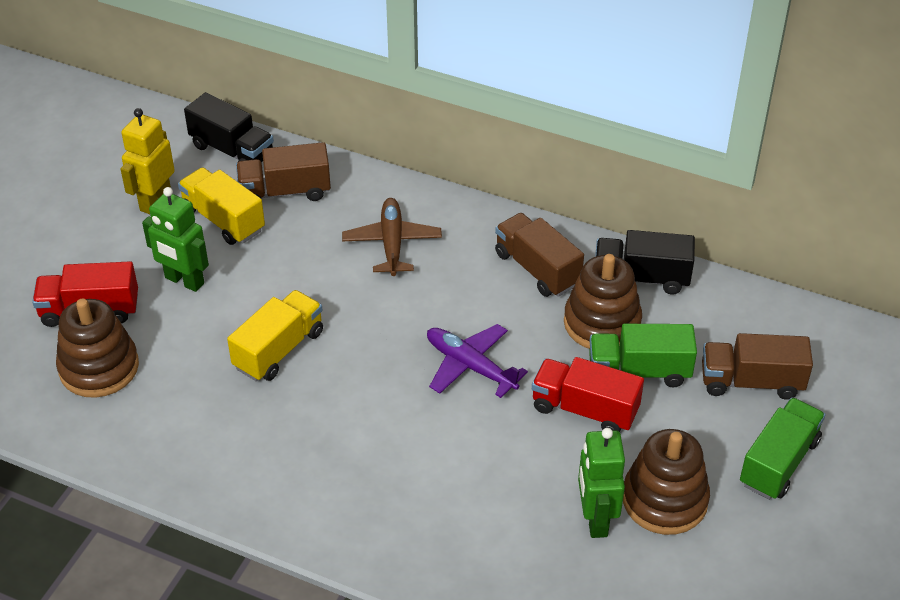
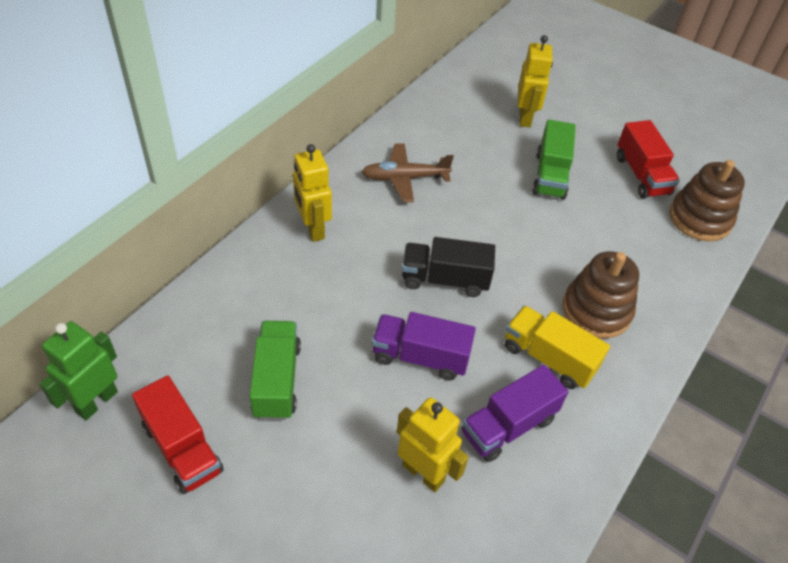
black truck: 2 -> 1
brown stacking toy: 3 -> 2
brown truck: 3 -> 0
green robot: 2 -> 1
purple plane: 1 -> 0
purple truck: 0 -> 2
yellow robot: 1 -> 3
yellow truck: 2 -> 1

